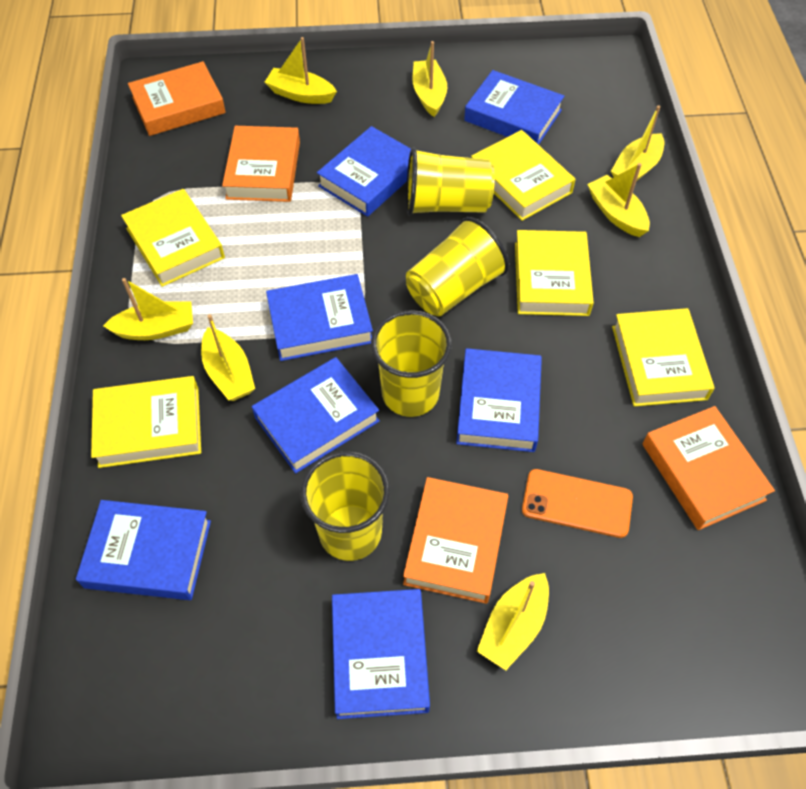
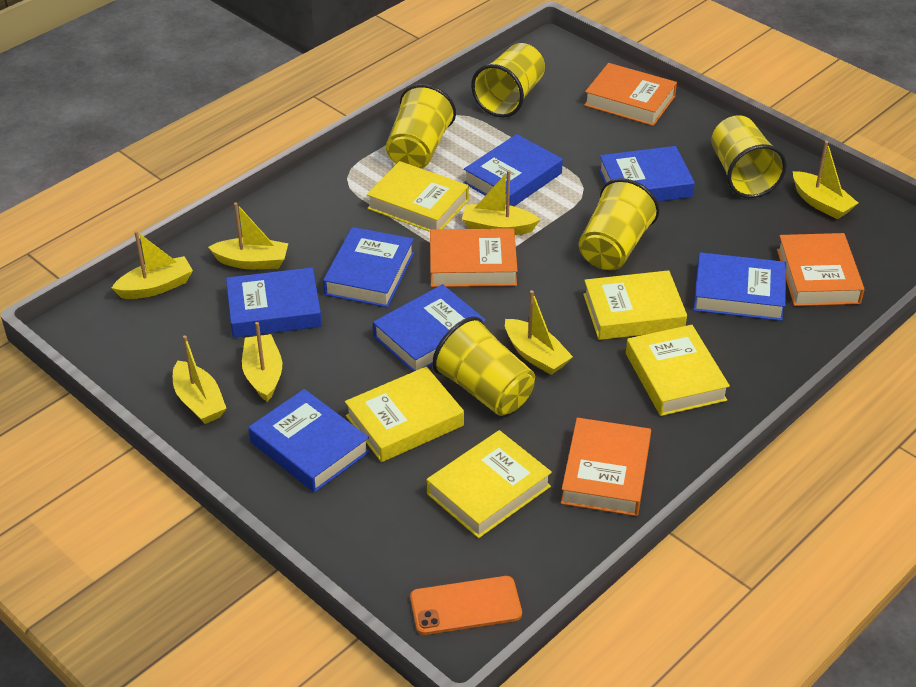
yellow cup: 4 -> 5

